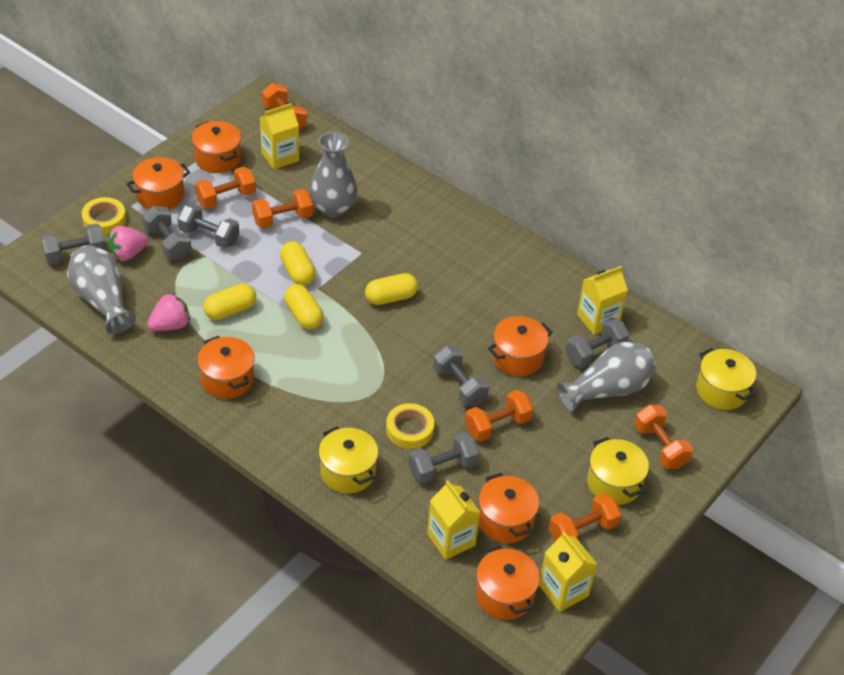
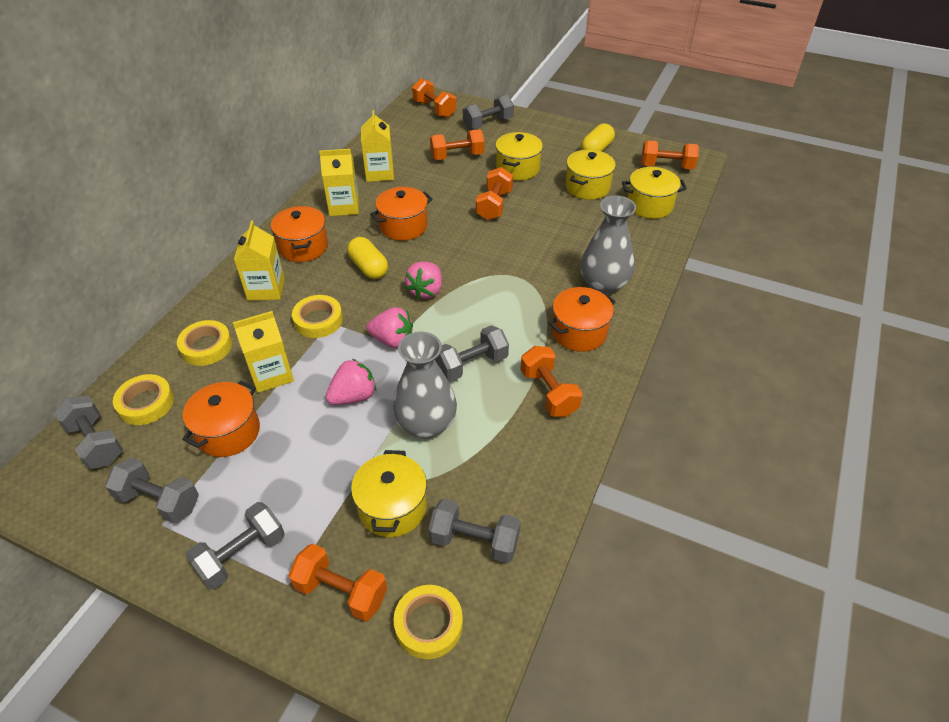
grey vase: 3 -> 2
orange pot: 6 -> 4
pink strawberry: 2 -> 3
yellow capsule: 4 -> 2
yellow pot: 3 -> 4
yellow tape: 2 -> 4

